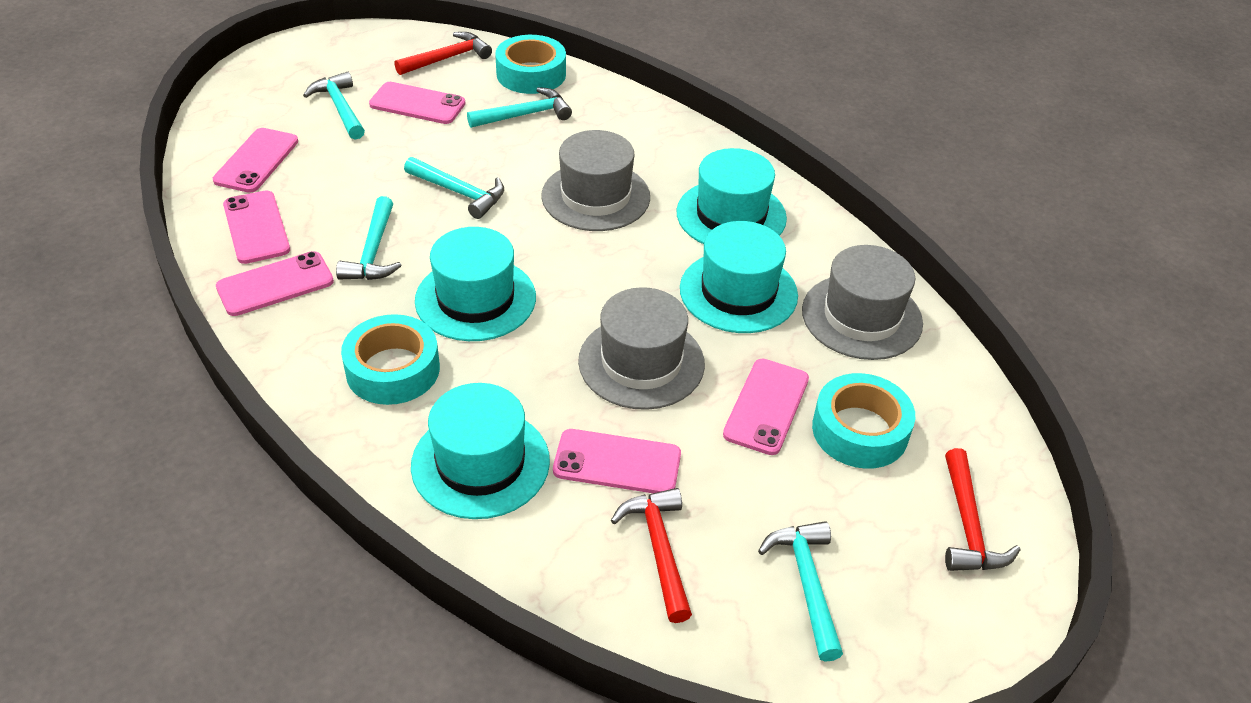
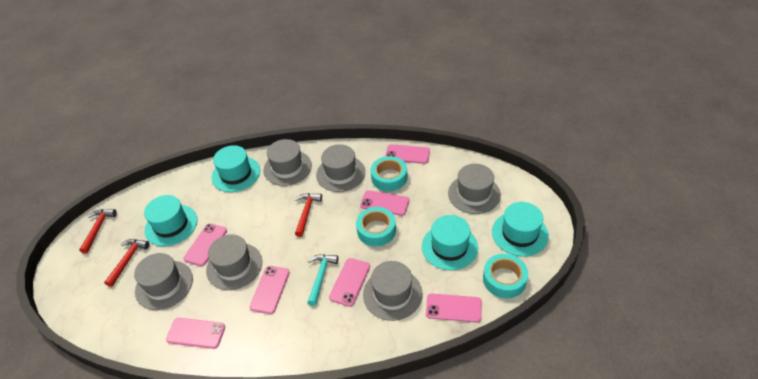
grey hat: 3 -> 6
pink phone: 6 -> 7
turquoise hammer: 5 -> 1

